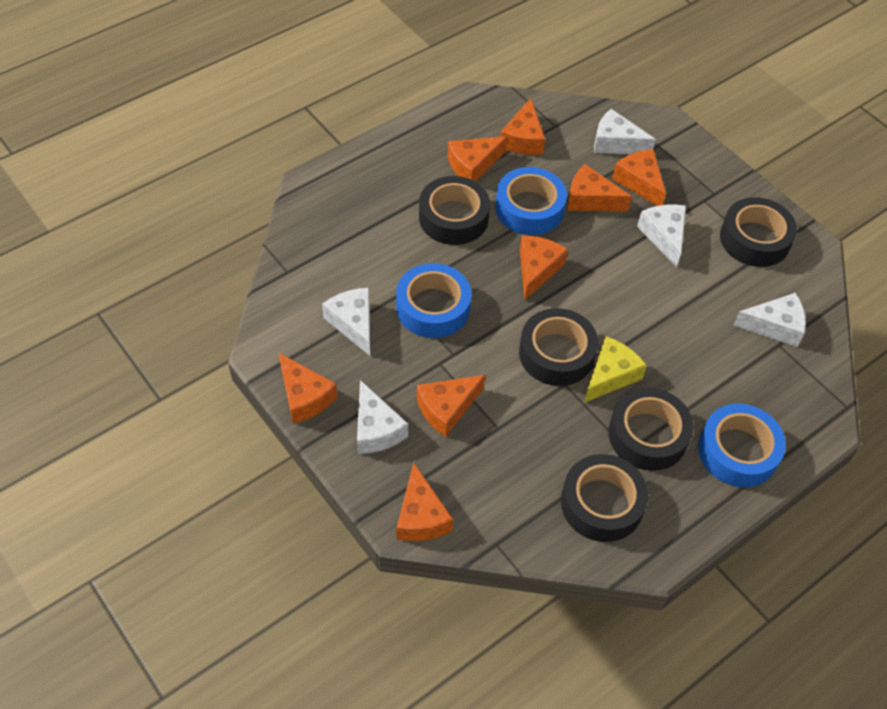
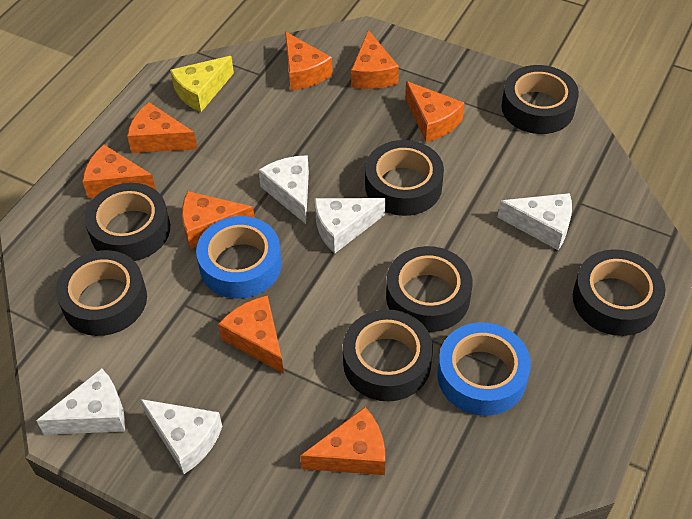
black tape: 5 -> 7
blue tape: 3 -> 2

